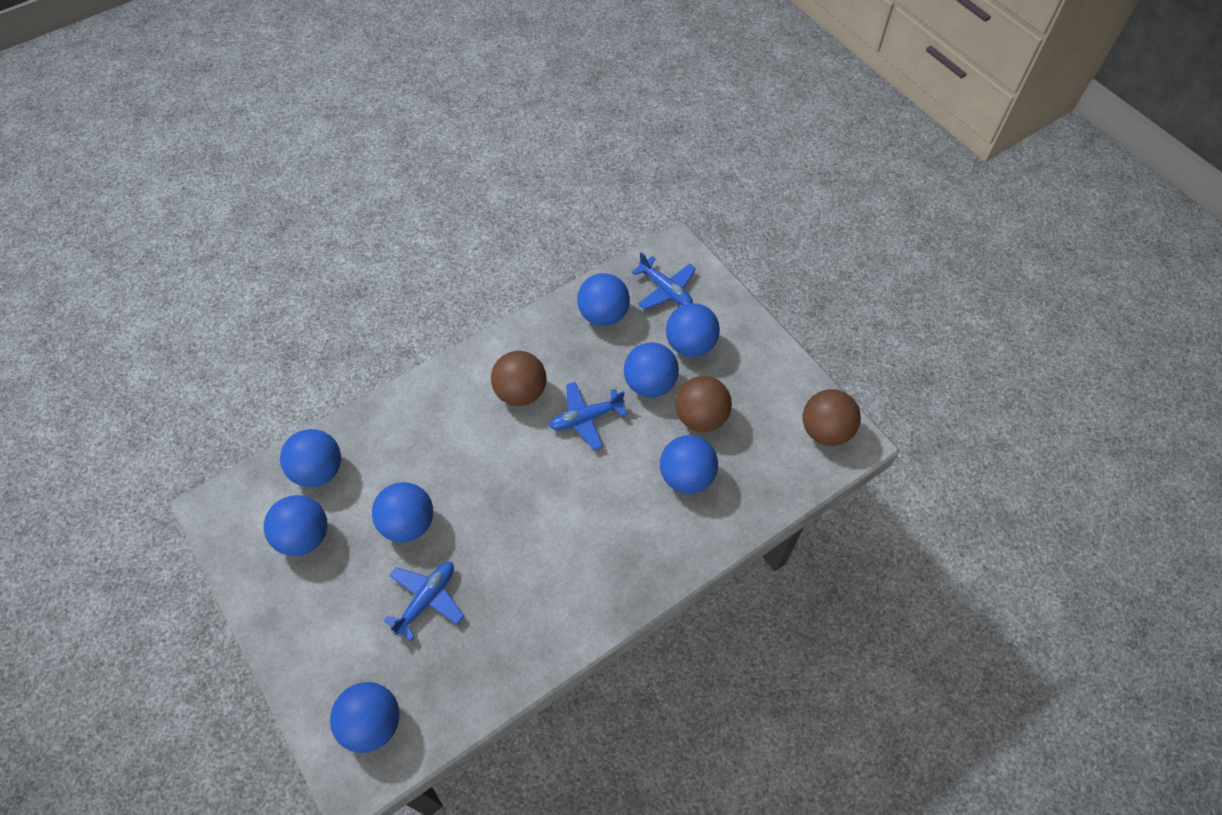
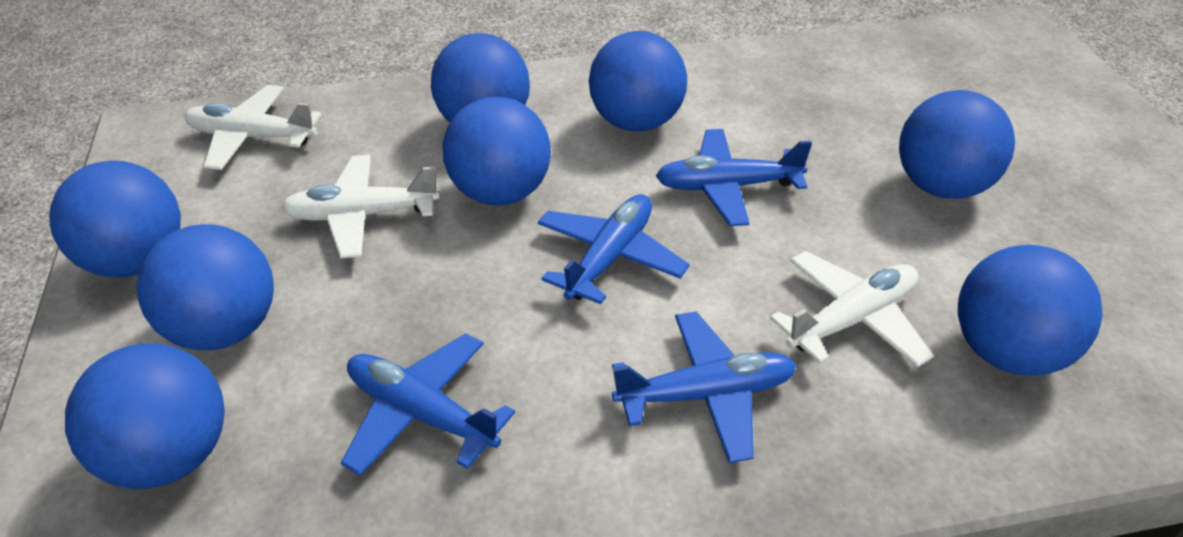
blue plane: 3 -> 4
brown ball: 3 -> 0
white plane: 0 -> 3

